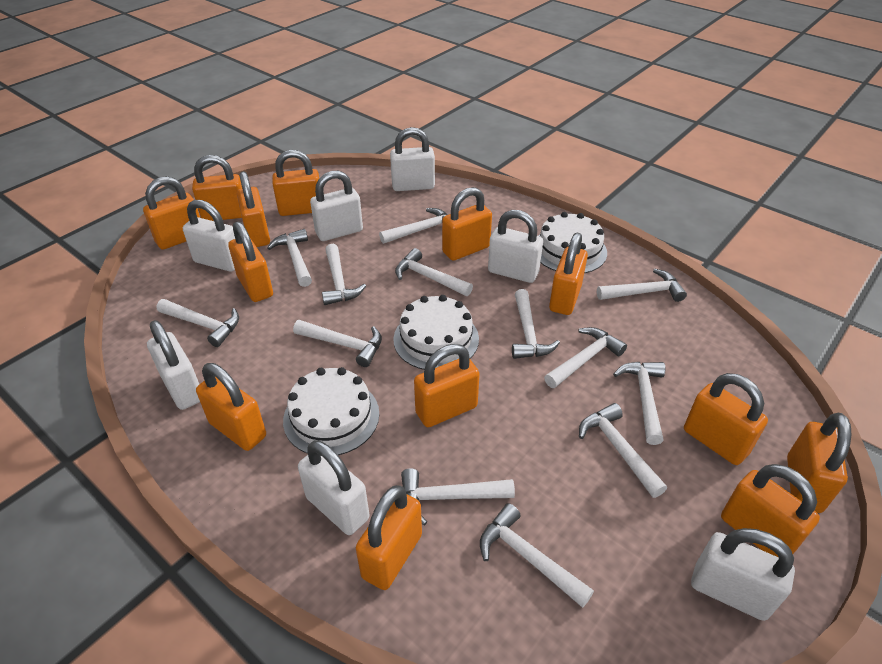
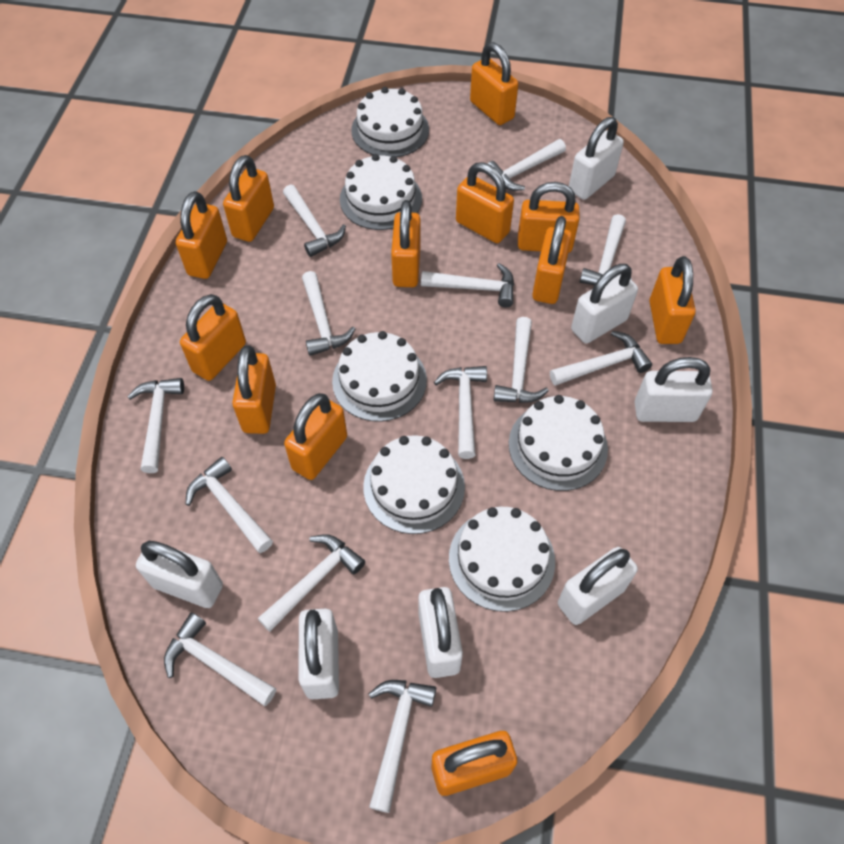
orange padlock: 13 -> 12
white cake: 3 -> 6

